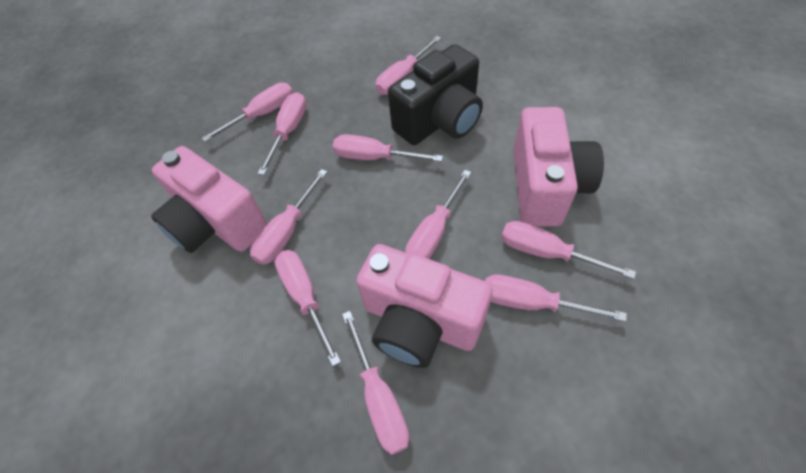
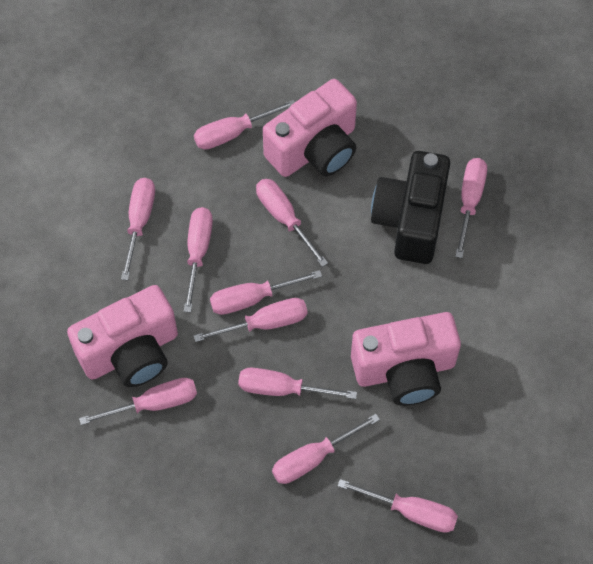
pink screwdriver: 10 -> 11

